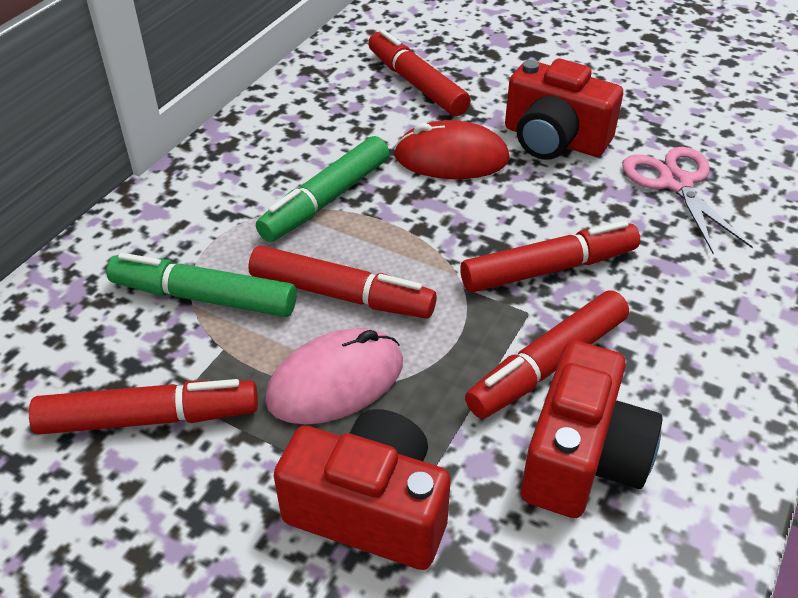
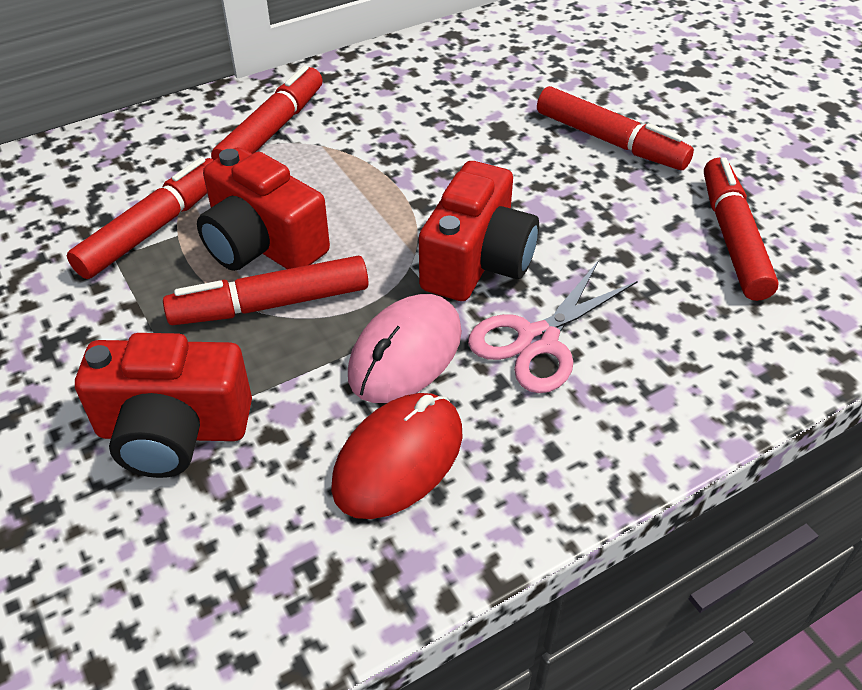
green marker: 2 -> 0

